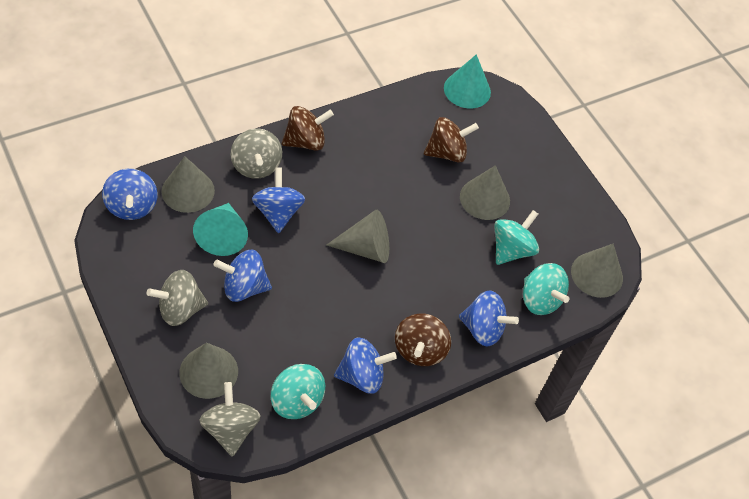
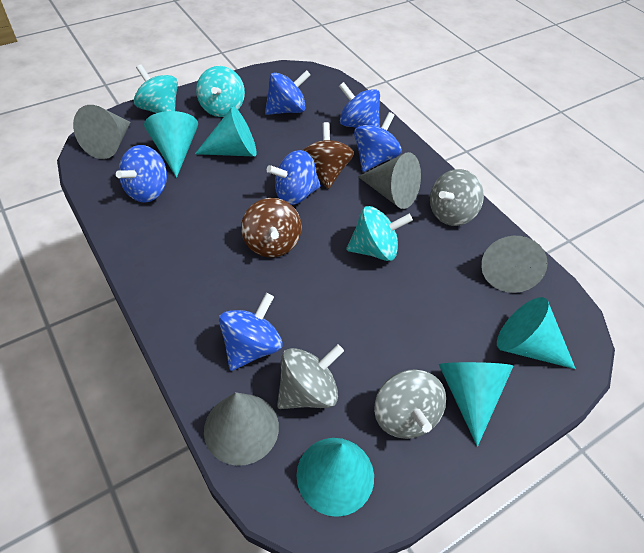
blue spinning top: 5 -> 6
brown spinning top: 3 -> 2
grey cone: 5 -> 4
turquoise cone: 2 -> 5

